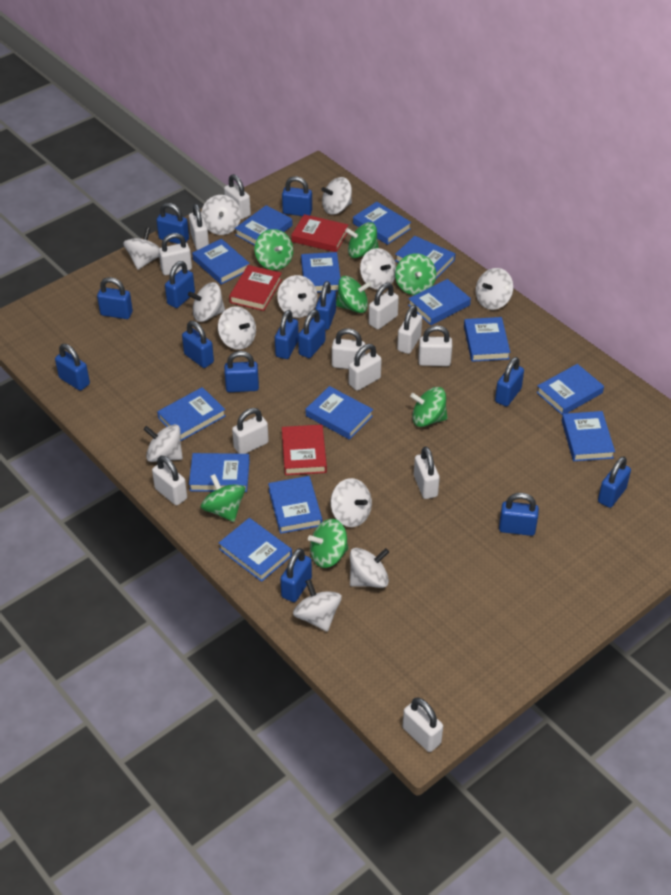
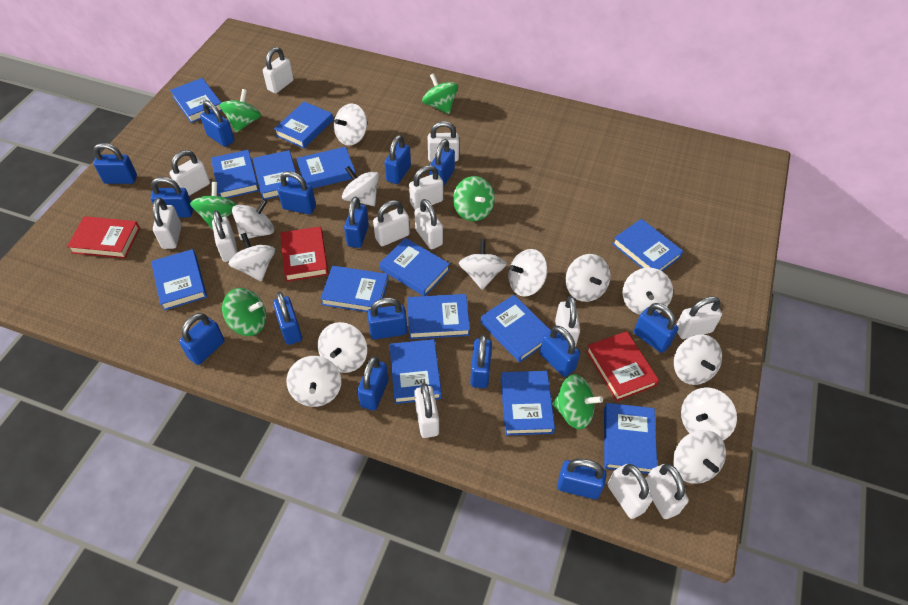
blue padlock: 14 -> 15
green spinning top: 7 -> 6
white padlock: 12 -> 13
white spinning top: 12 -> 13

